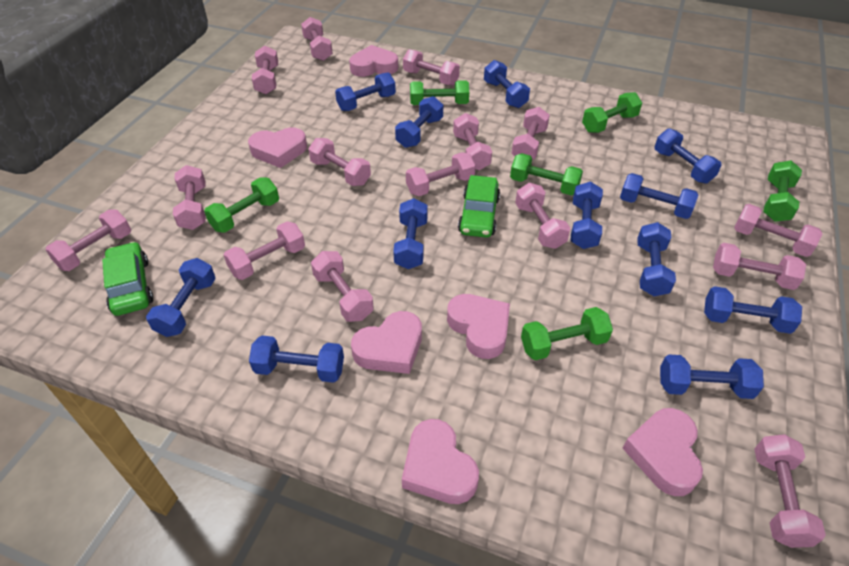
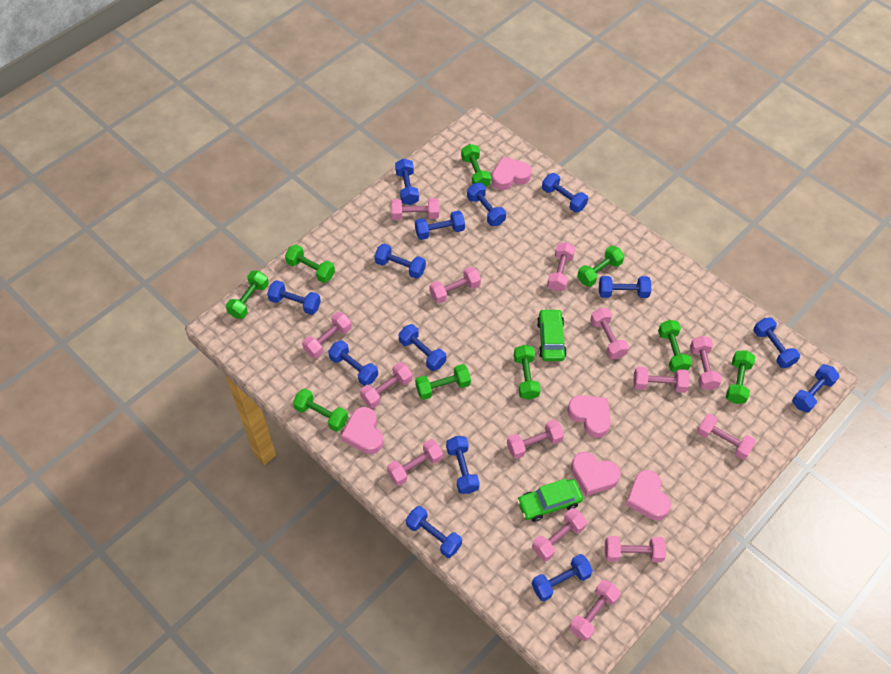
blue dumbbell: 12 -> 14
green dumbbell: 6 -> 9
pink dumbbell: 15 -> 14
pink heart: 6 -> 5

